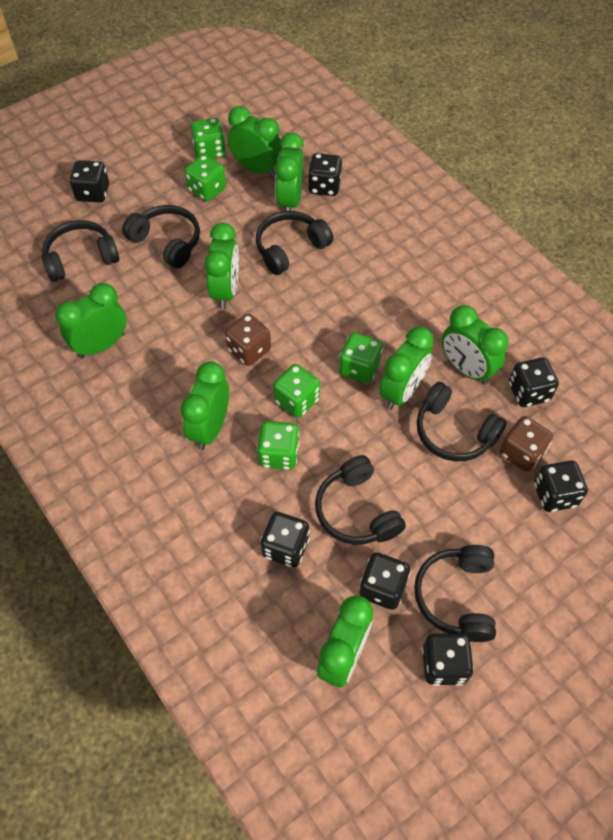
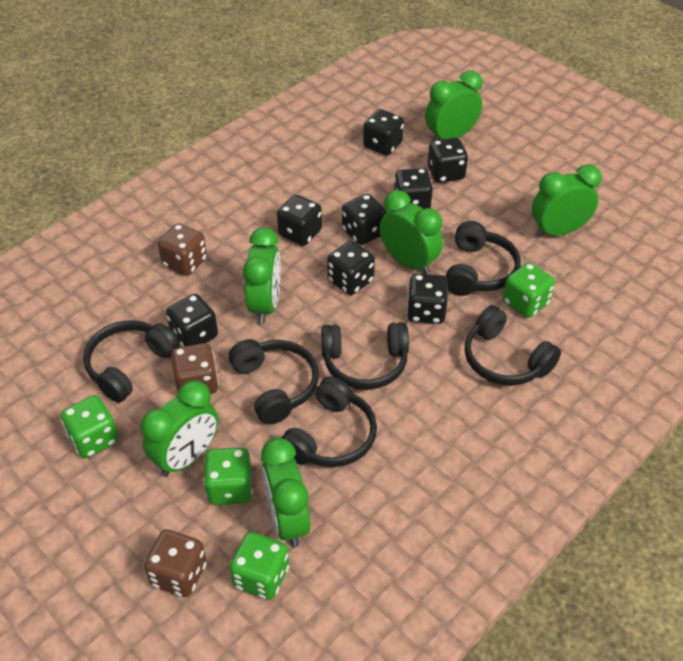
black dice: 7 -> 8
brown dice: 2 -> 3
green clock: 8 -> 6
green dice: 5 -> 4

